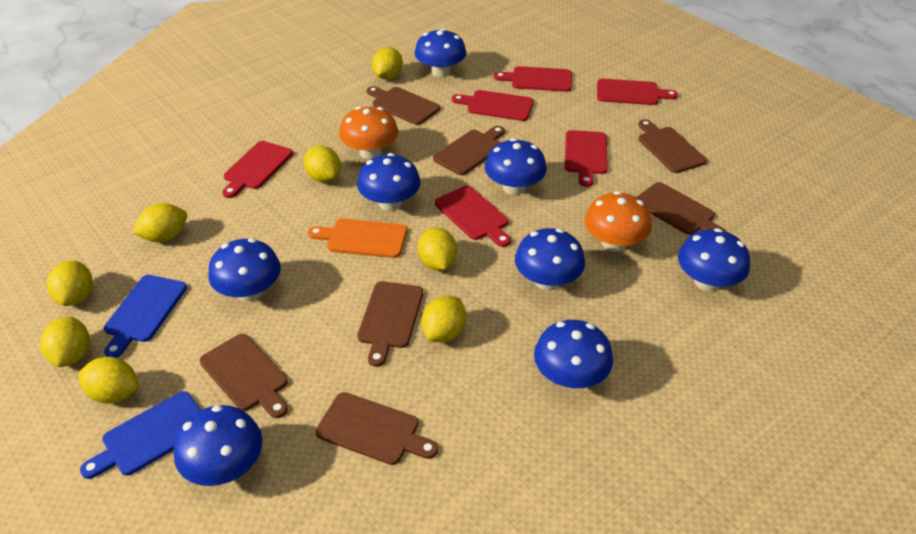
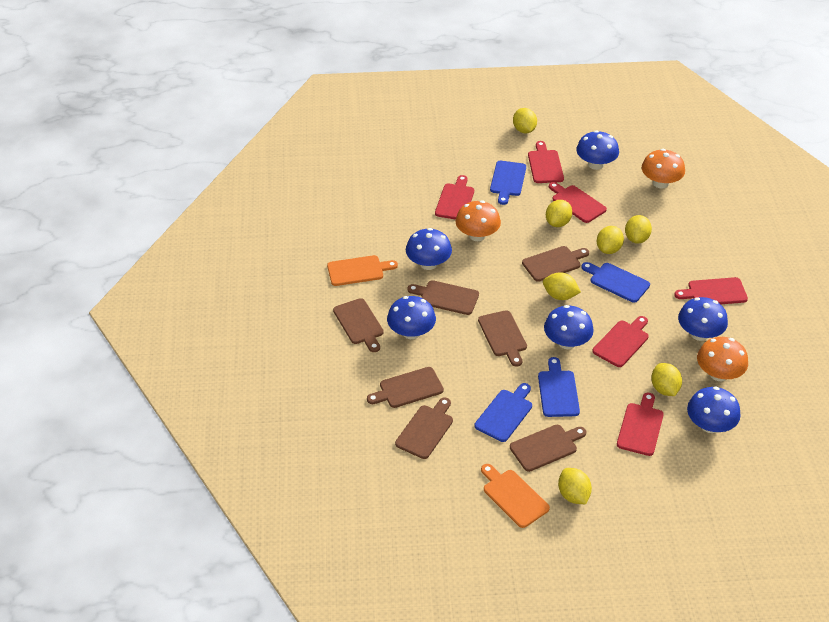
blue cutting board: 2 -> 4
blue mushroom: 8 -> 6
orange cutting board: 1 -> 2
orange mushroom: 2 -> 3
yellow lemon: 8 -> 7

